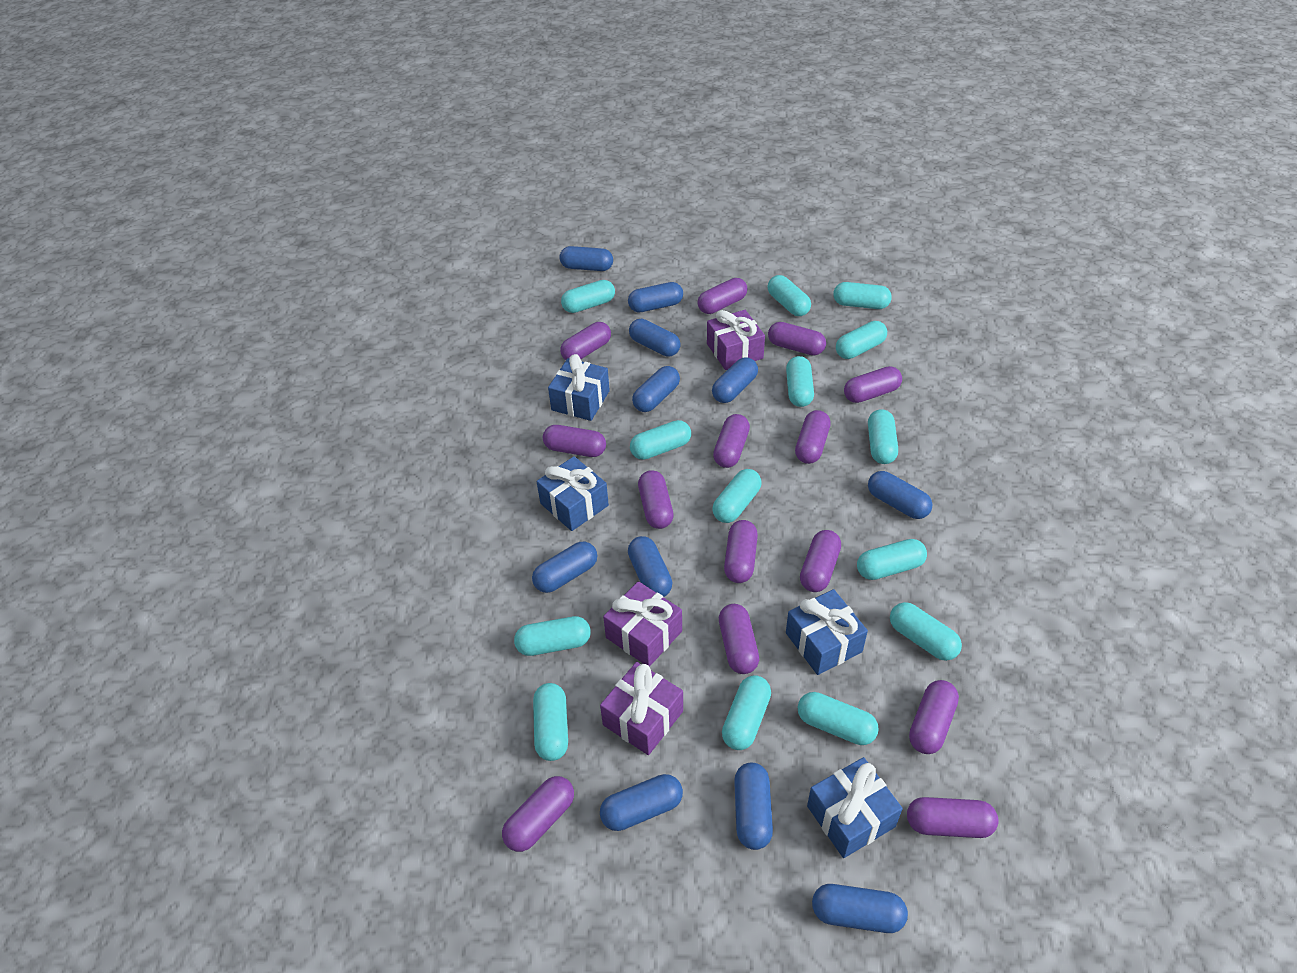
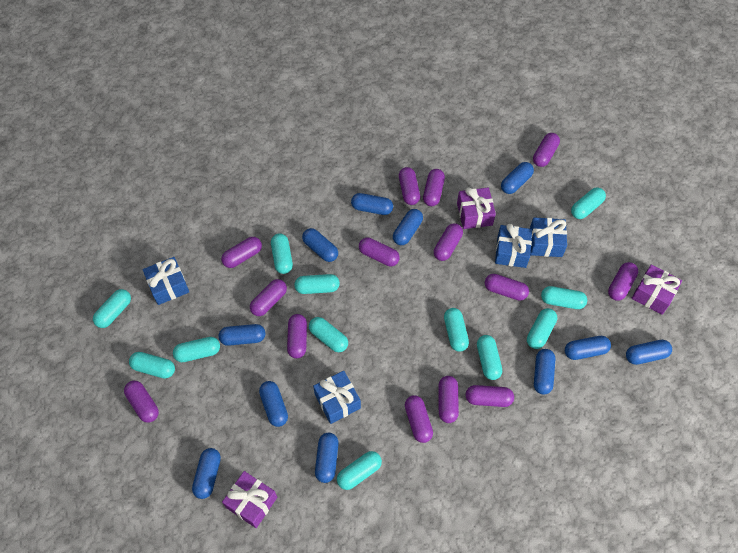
turquoise capsule: 14 -> 12

